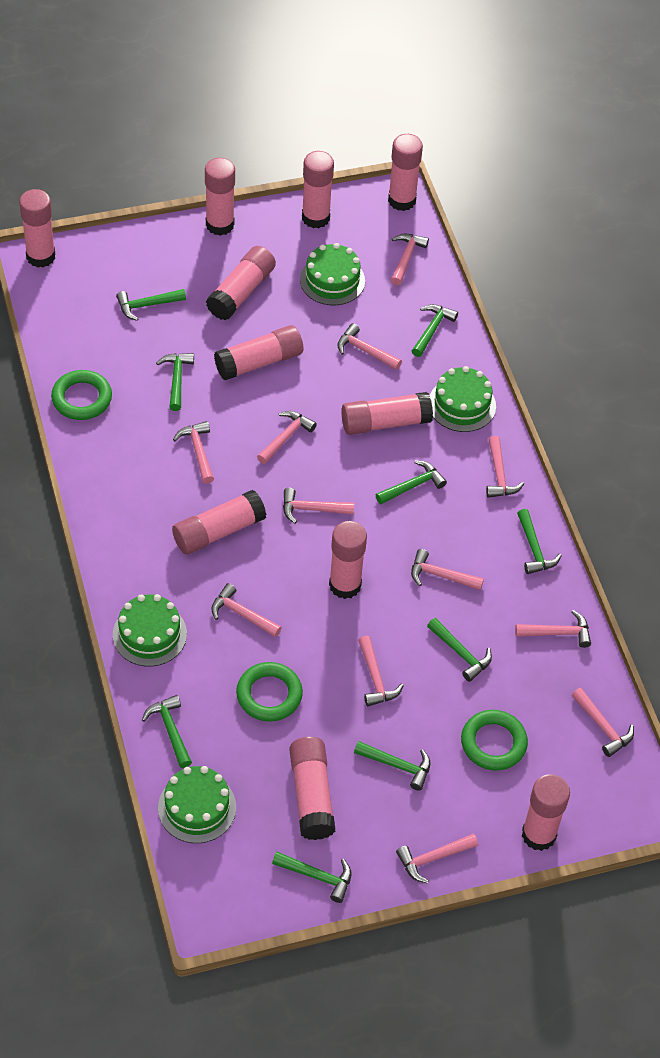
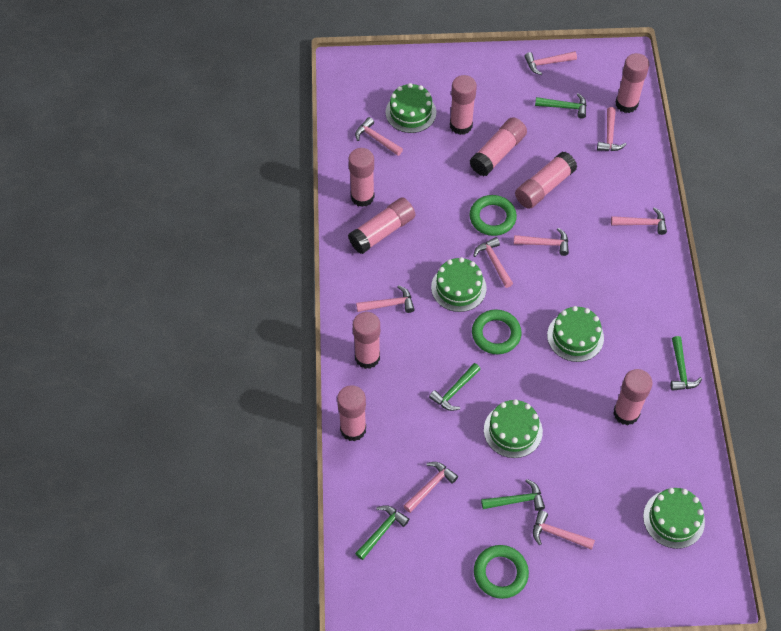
green cake: 4 -> 5
green hammer: 9 -> 5
pink glue stick: 11 -> 9
pink hammer: 12 -> 9

